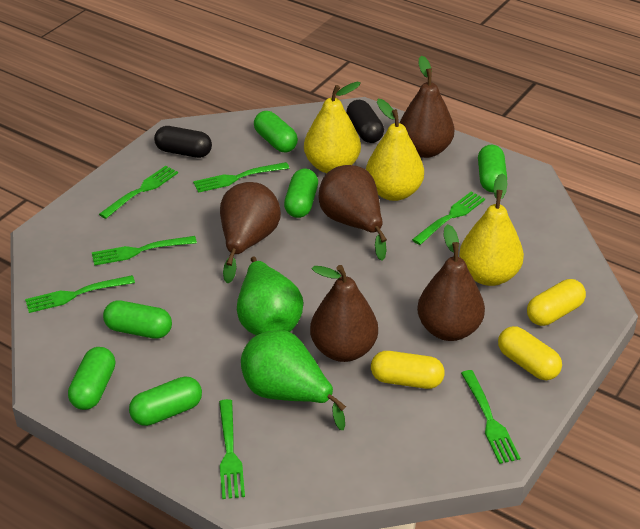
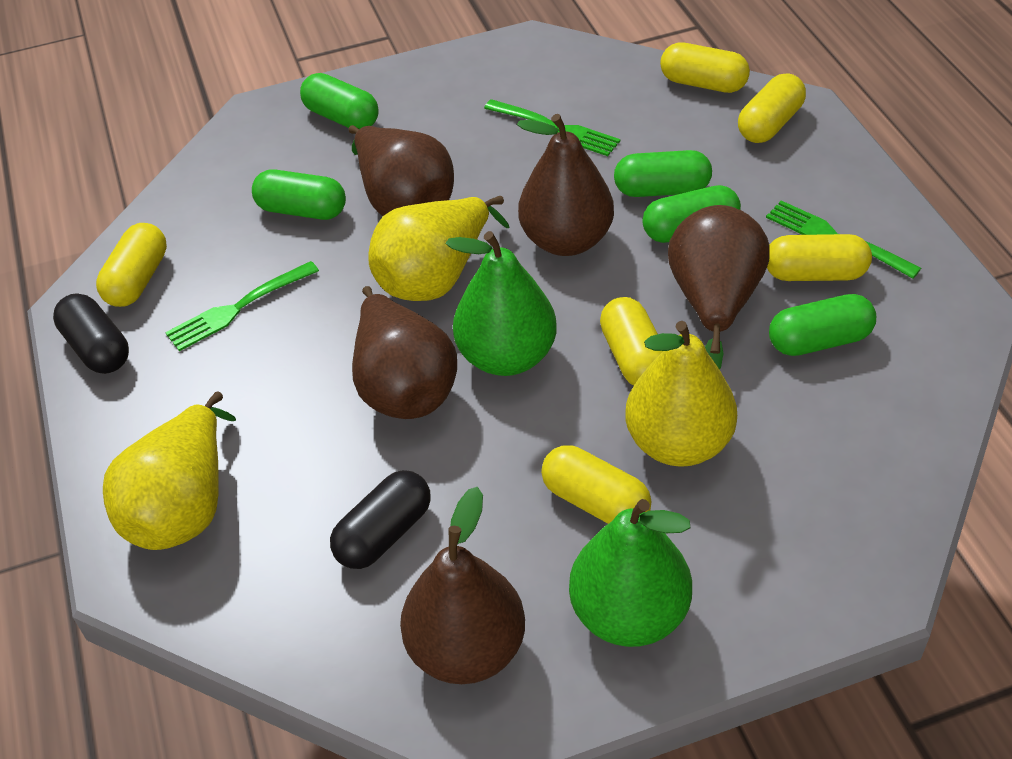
green capsule: 6 -> 5
green fork: 7 -> 3
yellow capsule: 3 -> 6

